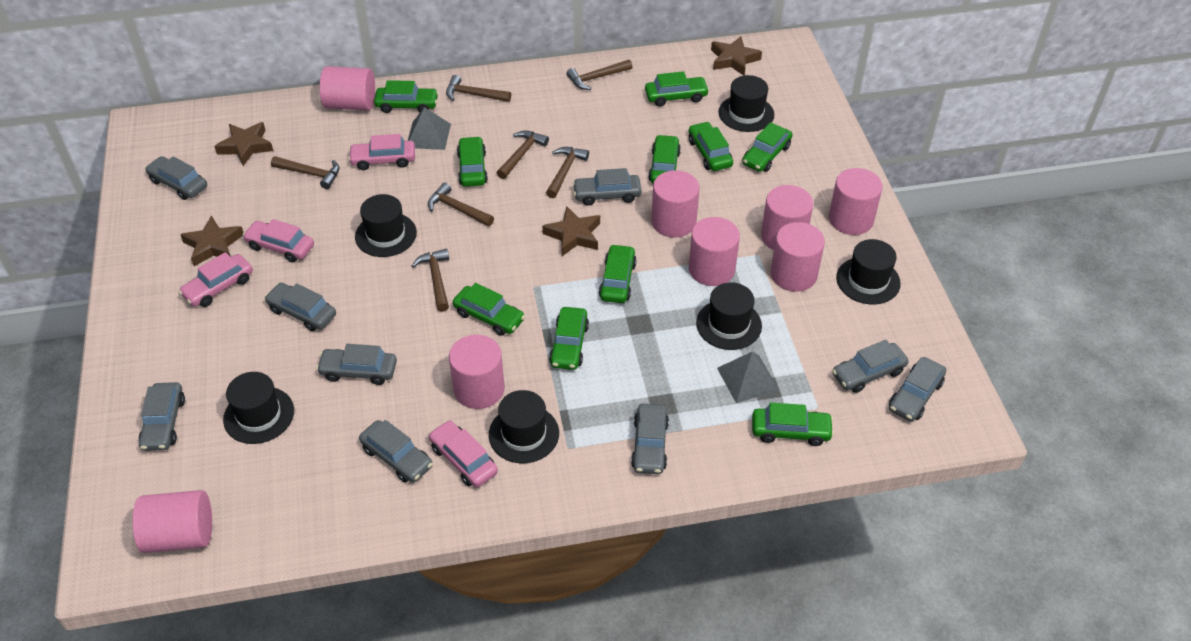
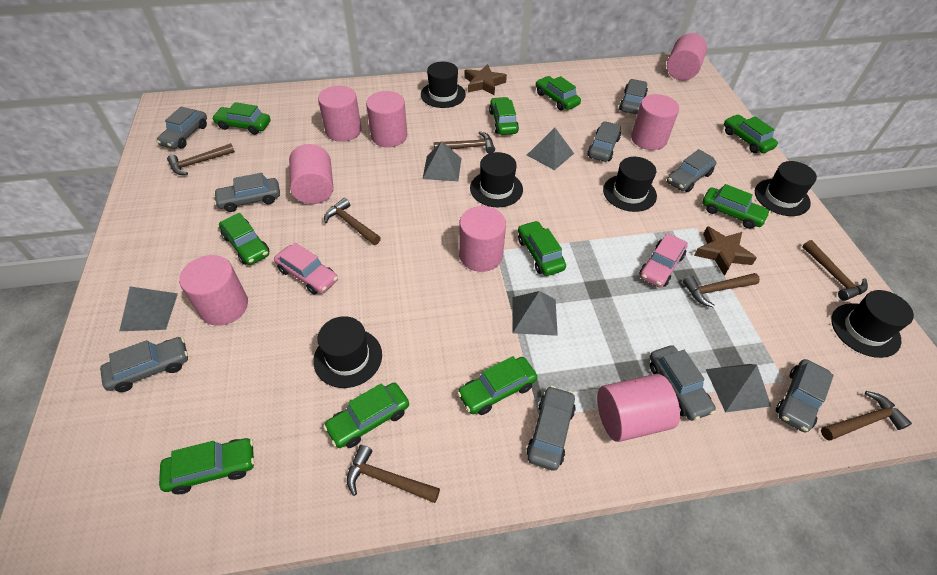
brown star: 4 -> 2
grey pyramid: 2 -> 5
pink car: 4 -> 2

